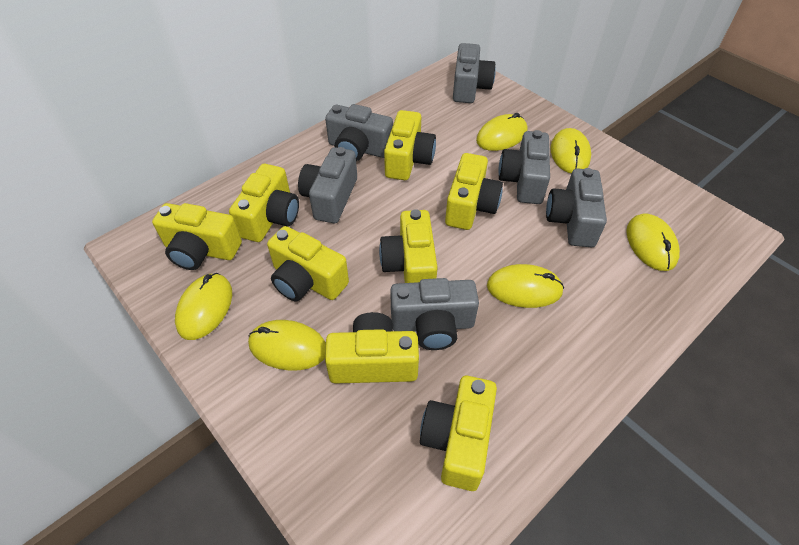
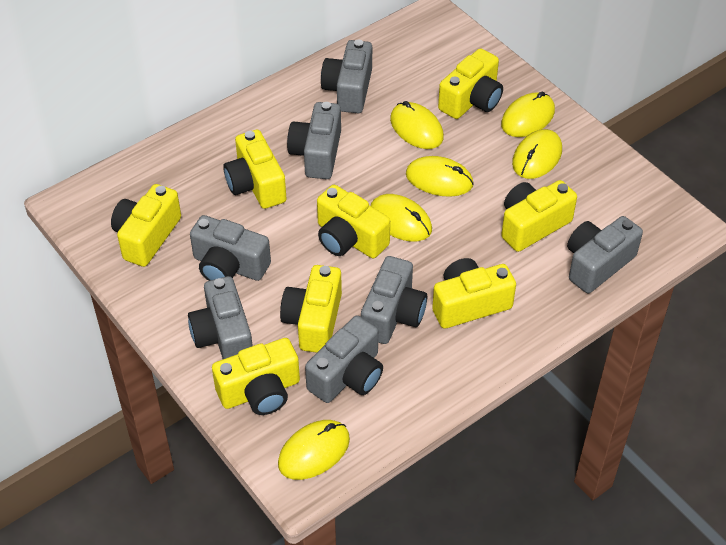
grey camera: 6 -> 7

